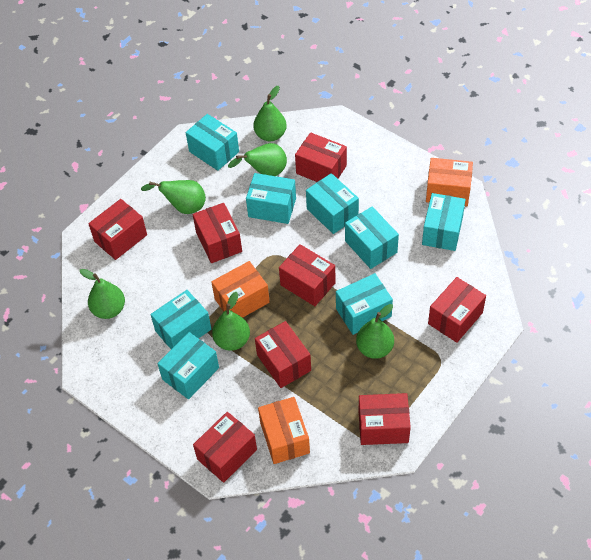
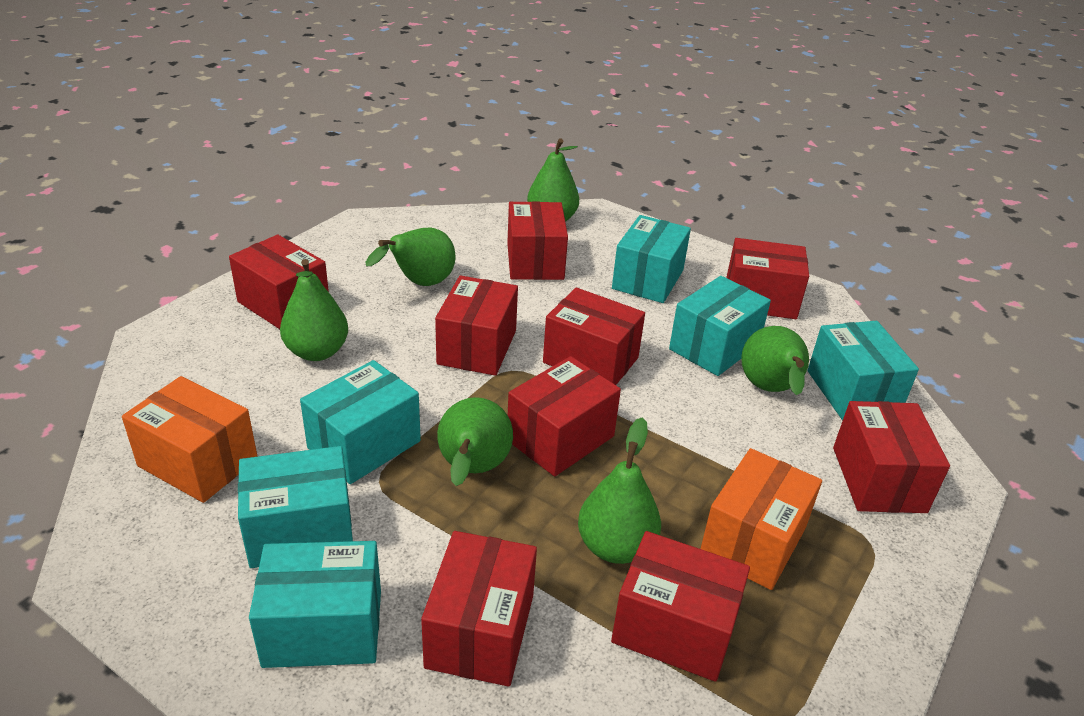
orange box: 3 -> 2
red box: 8 -> 9
turquoise box: 8 -> 6

